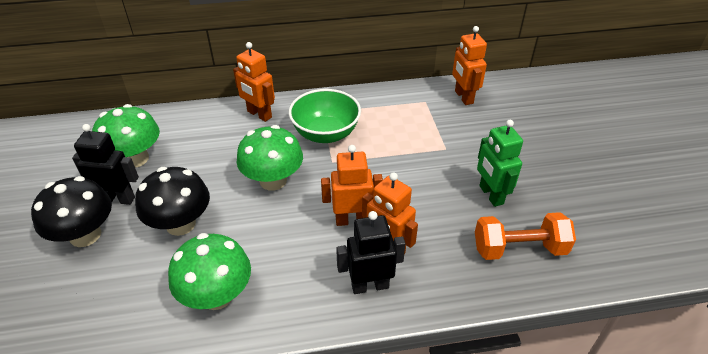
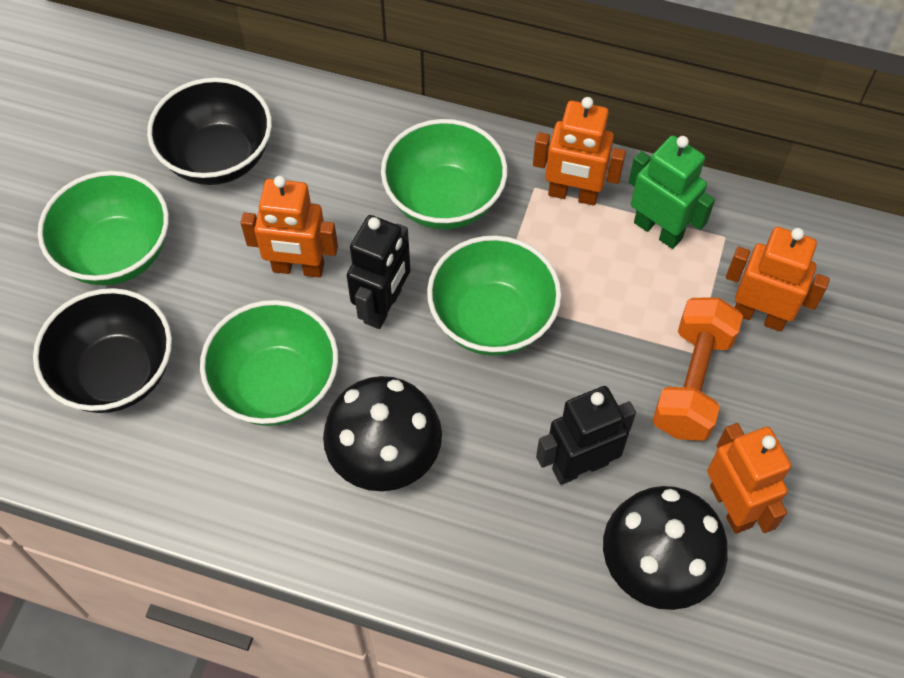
black bowl: 0 -> 2
green bowl: 1 -> 4
green mushroom: 3 -> 0

